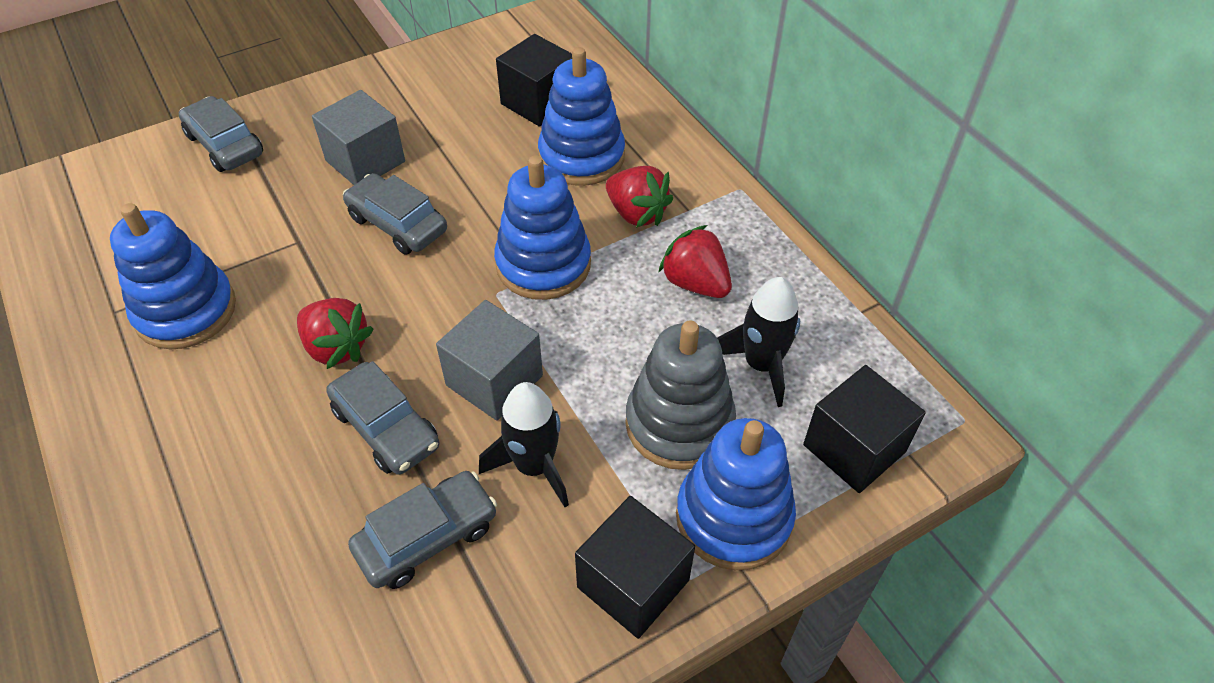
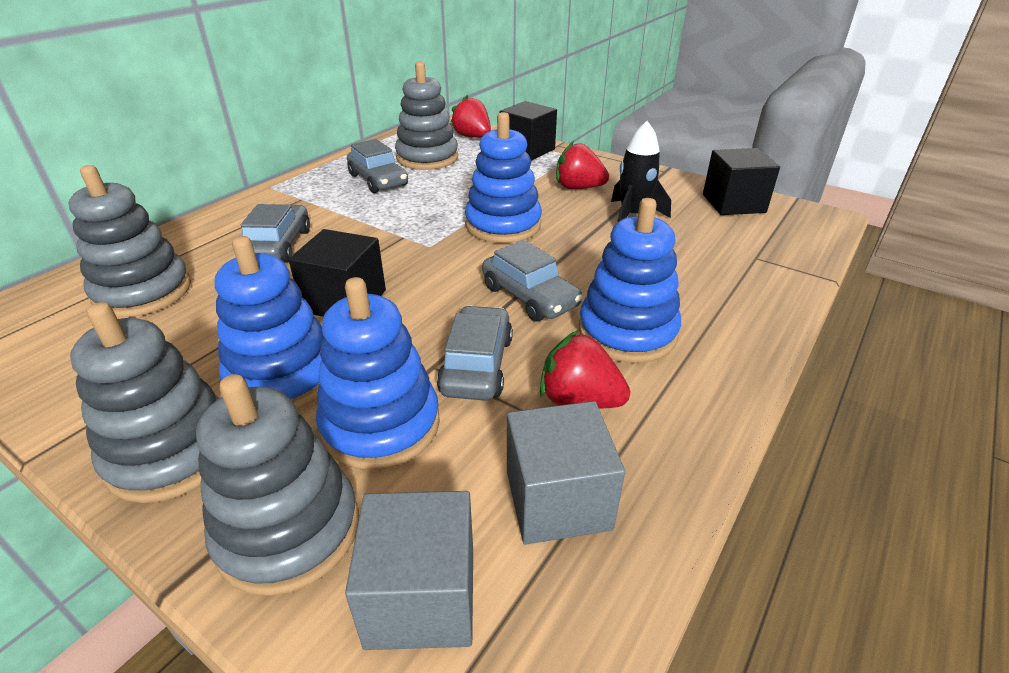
black rocket: 2 -> 1
grey stacking toy: 1 -> 4

